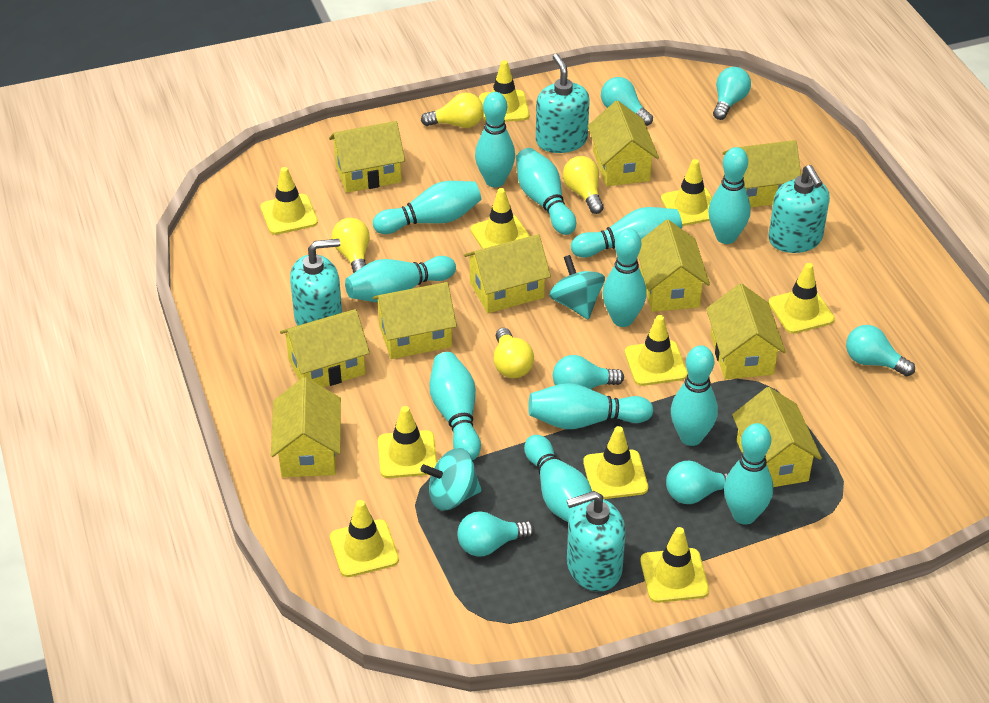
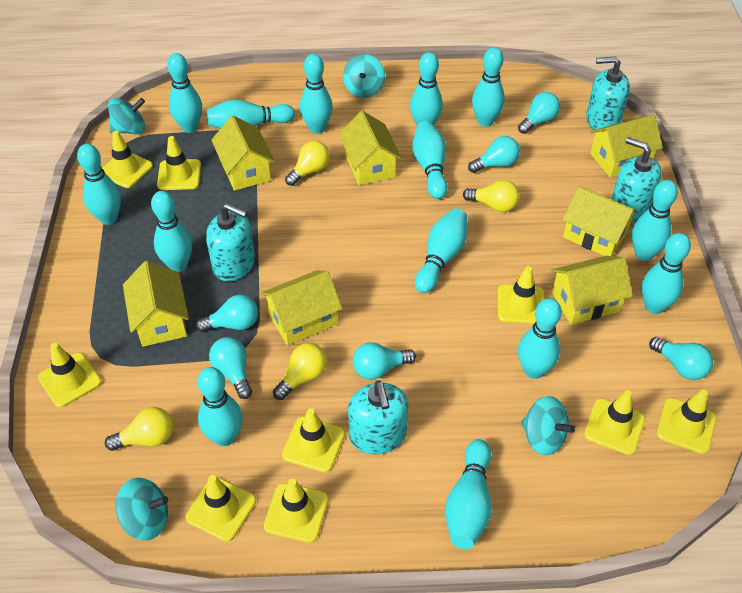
turquoise bowling pin: 12 -> 14
turquoise spinning top: 2 -> 4
yellow house: 10 -> 7
yellow traffic cone: 10 -> 9

